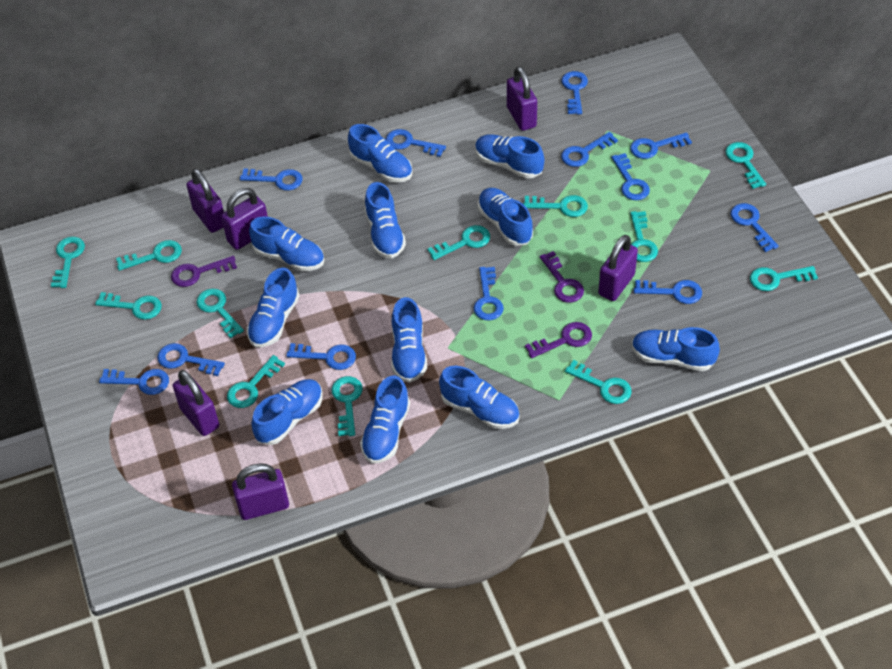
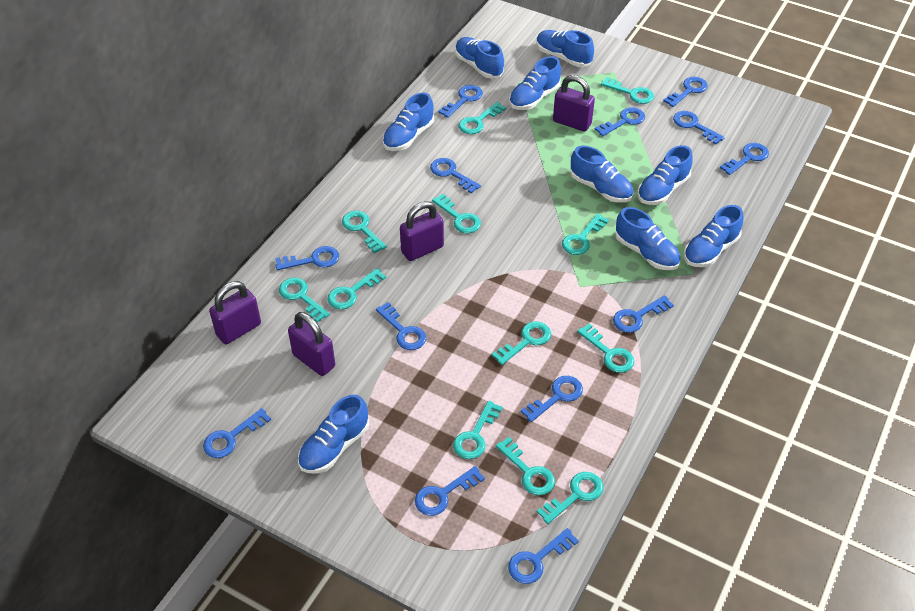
blue key: 12 -> 13
blue shoe: 11 -> 9
purple key: 3 -> 0
purple padlock: 6 -> 4

